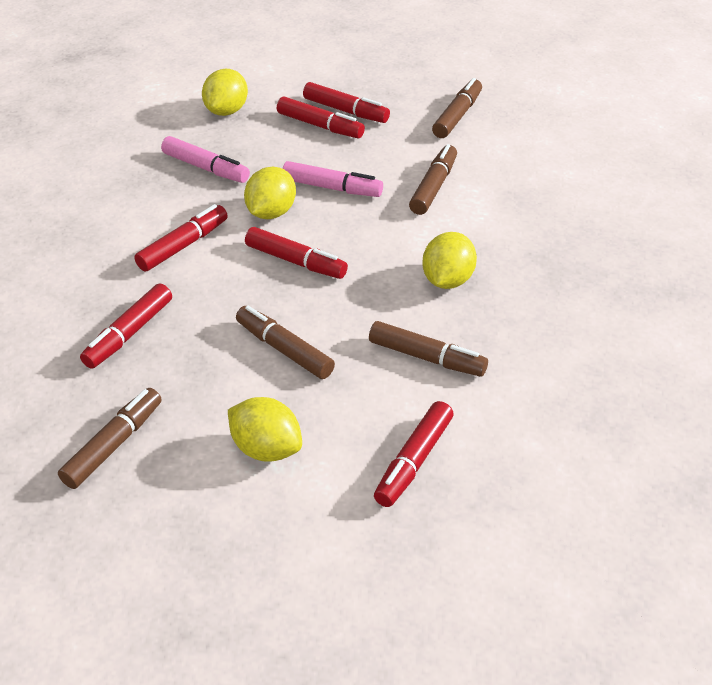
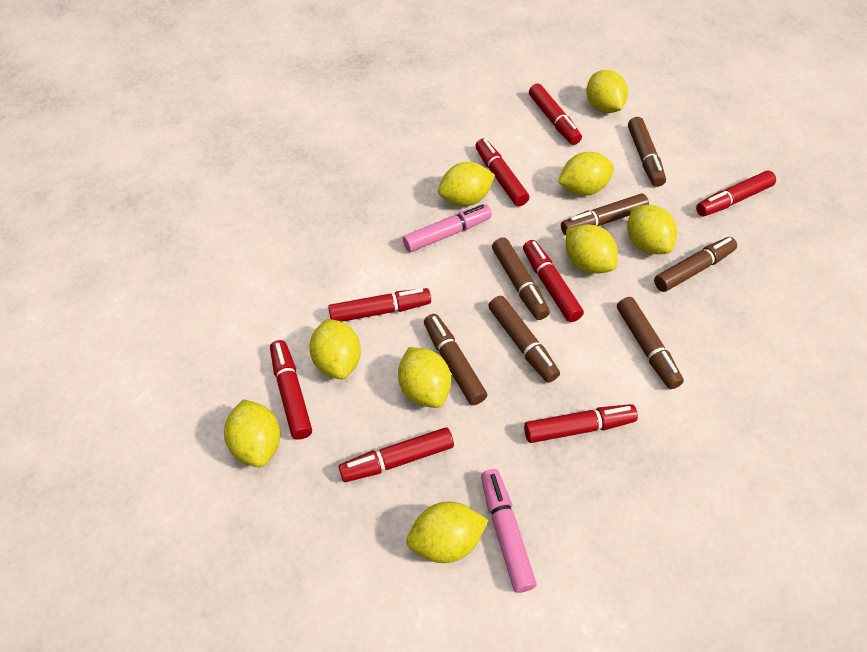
brown marker: 5 -> 7
red marker: 6 -> 8
yellow lemon: 4 -> 9

